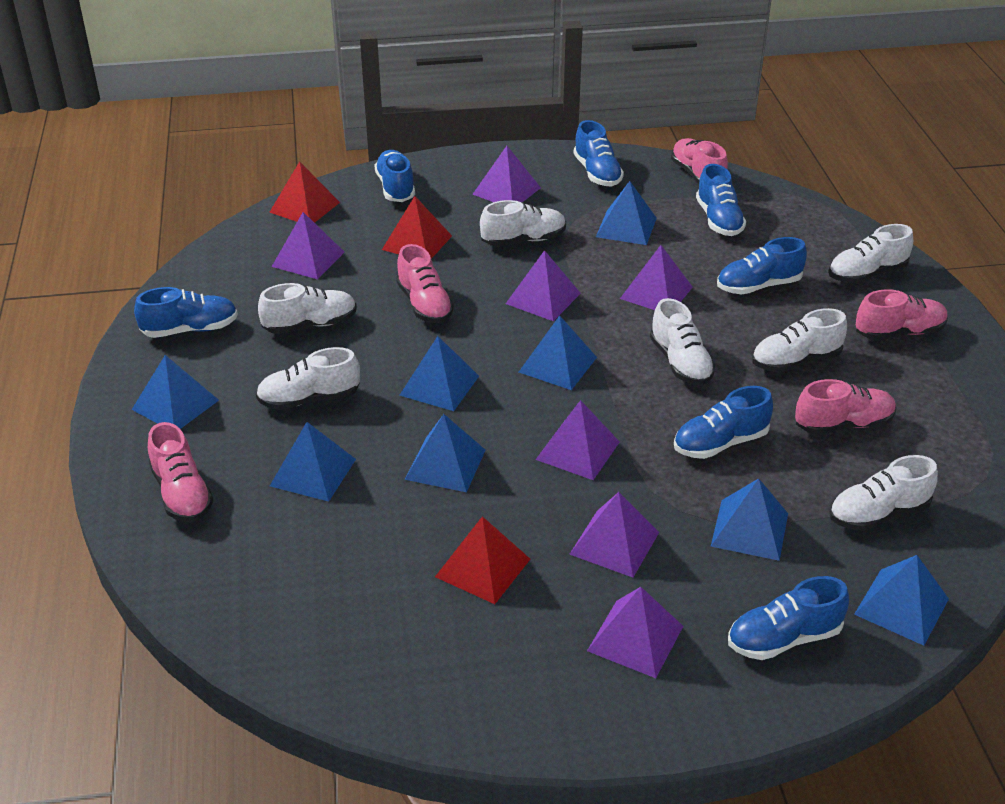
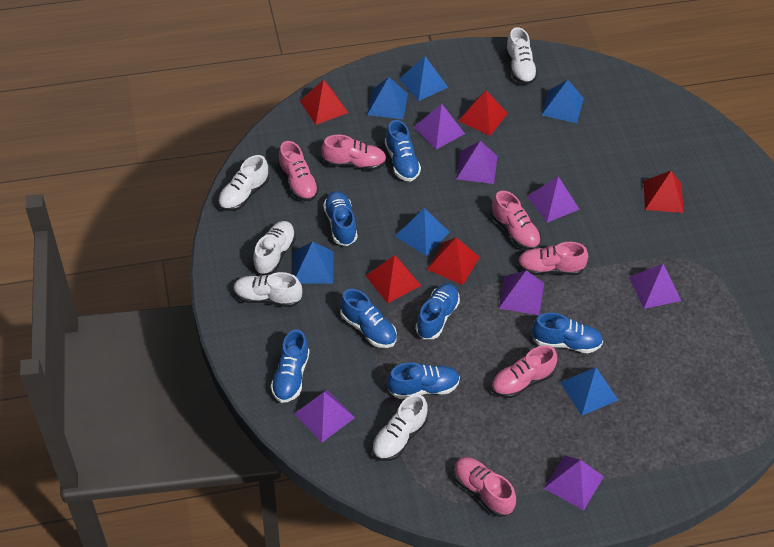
blue pyramid: 8 -> 6
pink shoe: 5 -> 6
red pyramid: 3 -> 5
white shoe: 7 -> 5

